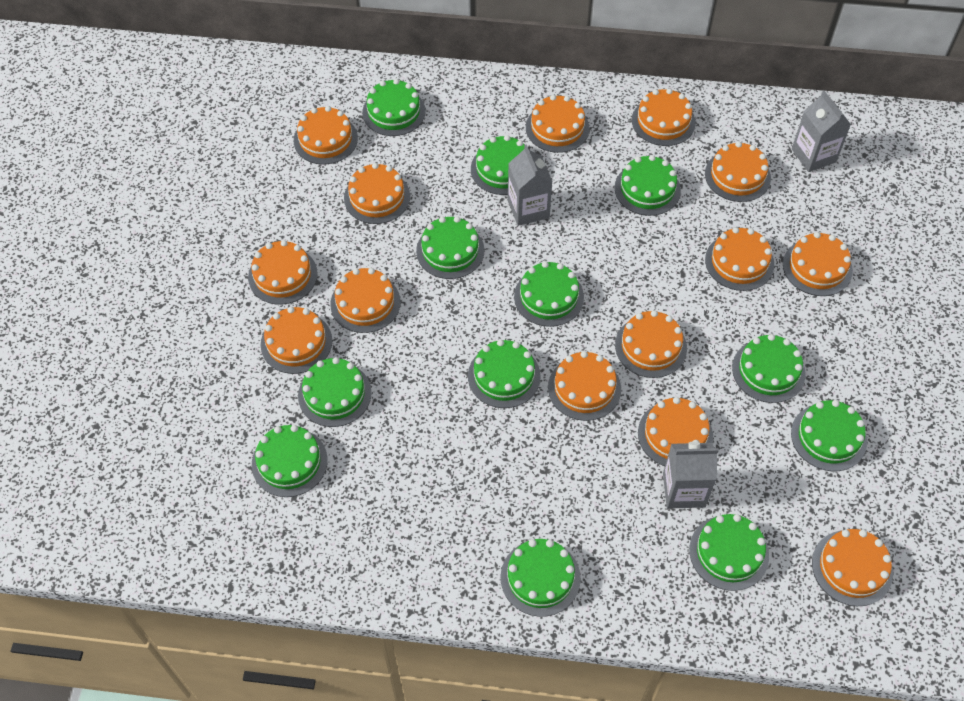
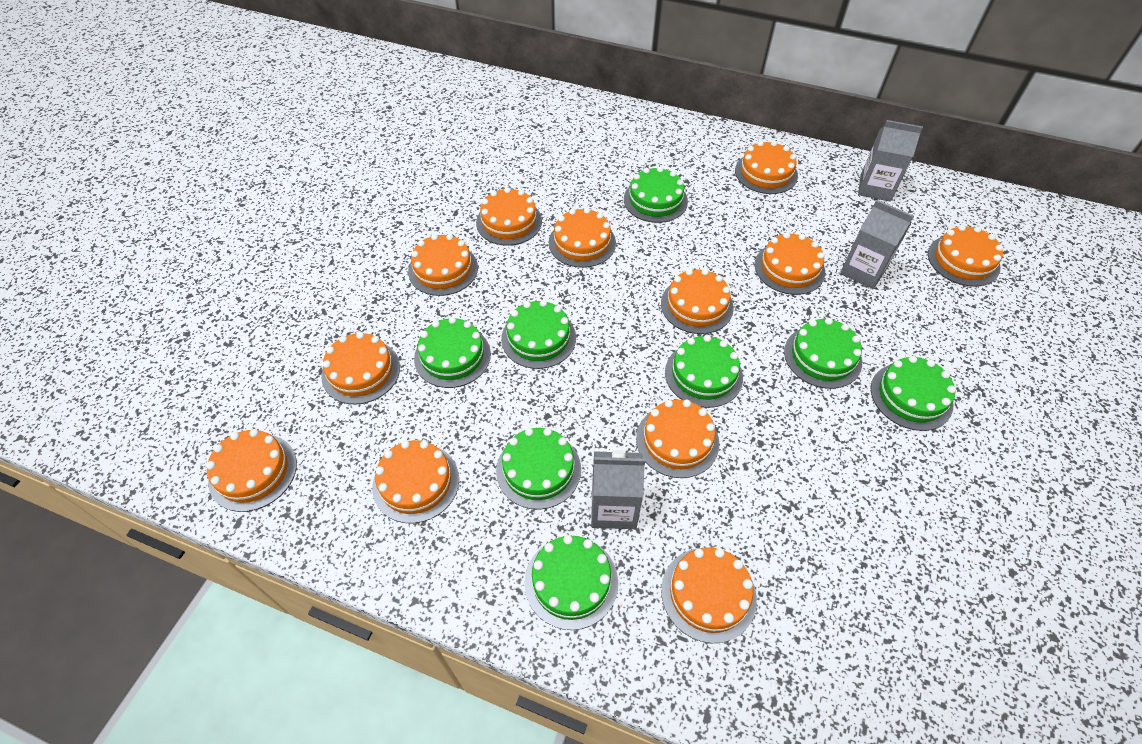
green cake: 12 -> 8
orange cake: 14 -> 12

